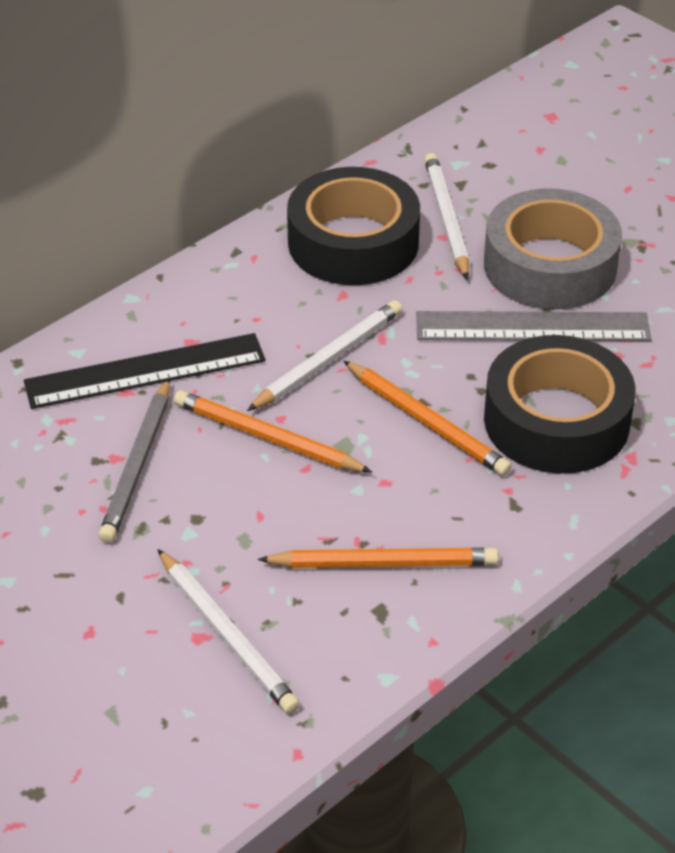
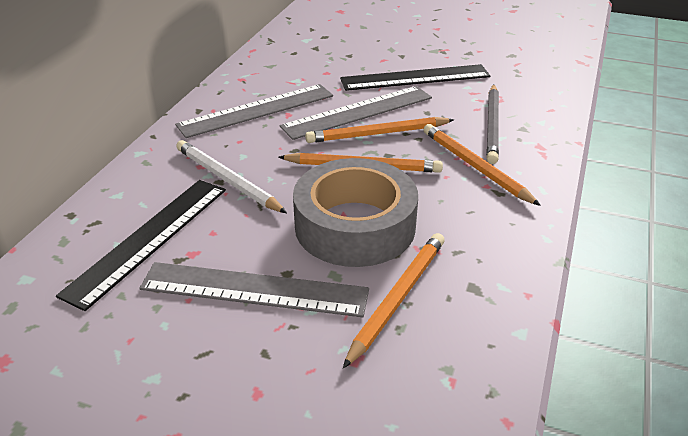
black ruler: 1 -> 2
black tape: 2 -> 0
grey ruler: 1 -> 3
orange pencil: 3 -> 4
white pencil: 3 -> 1

